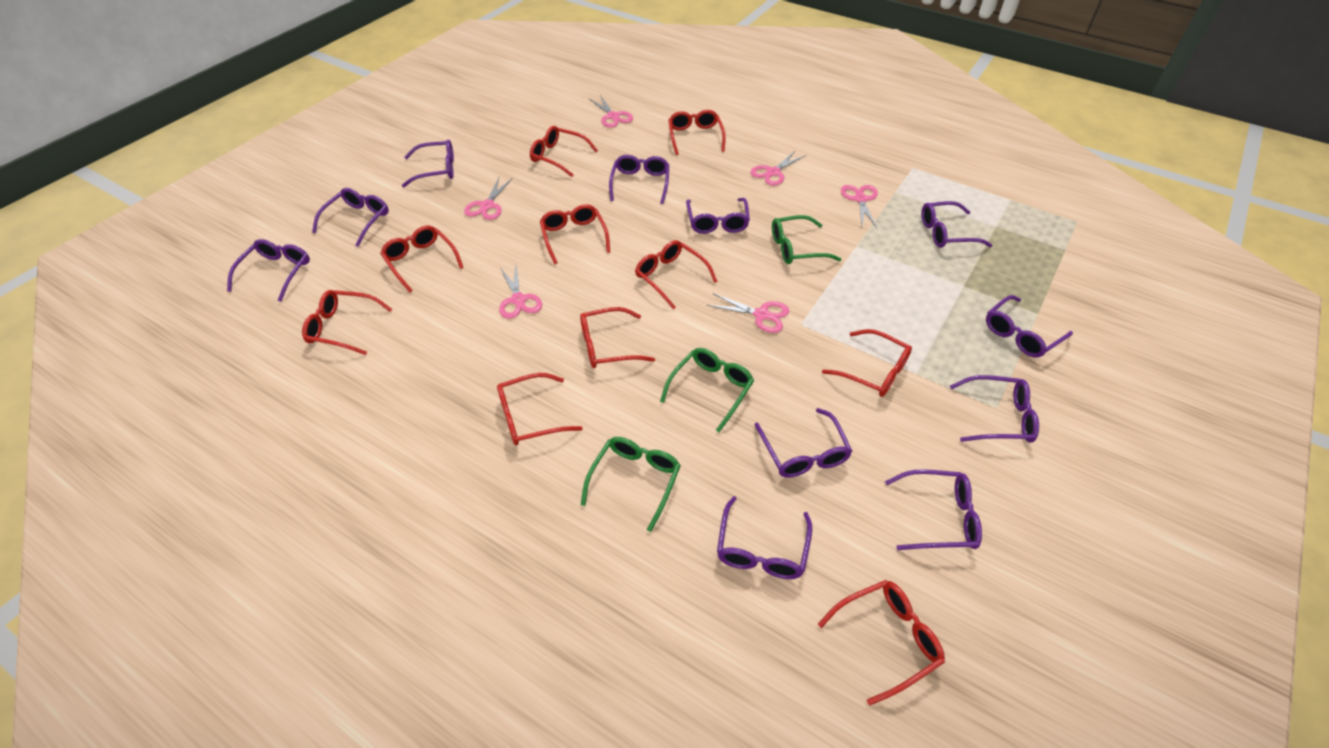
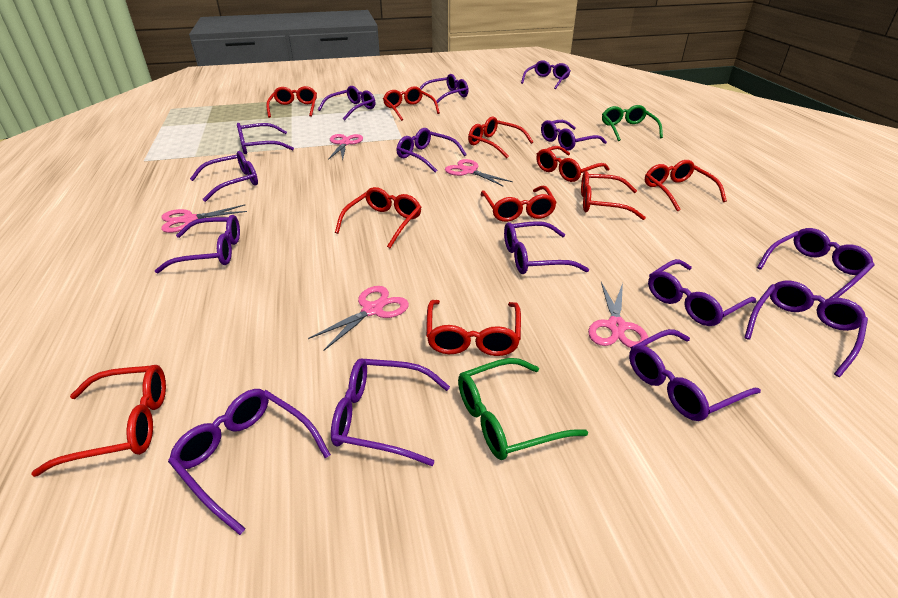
green glasses: 3 -> 2
pink scissors: 6 -> 5
purple glasses: 11 -> 15

